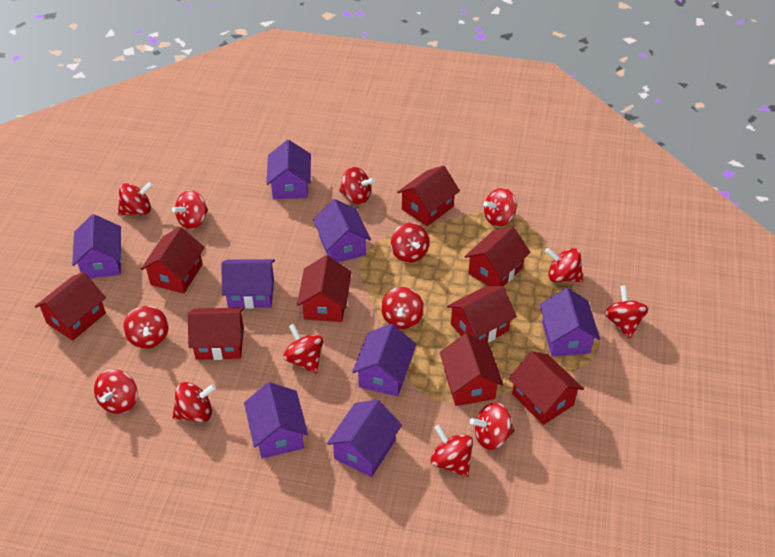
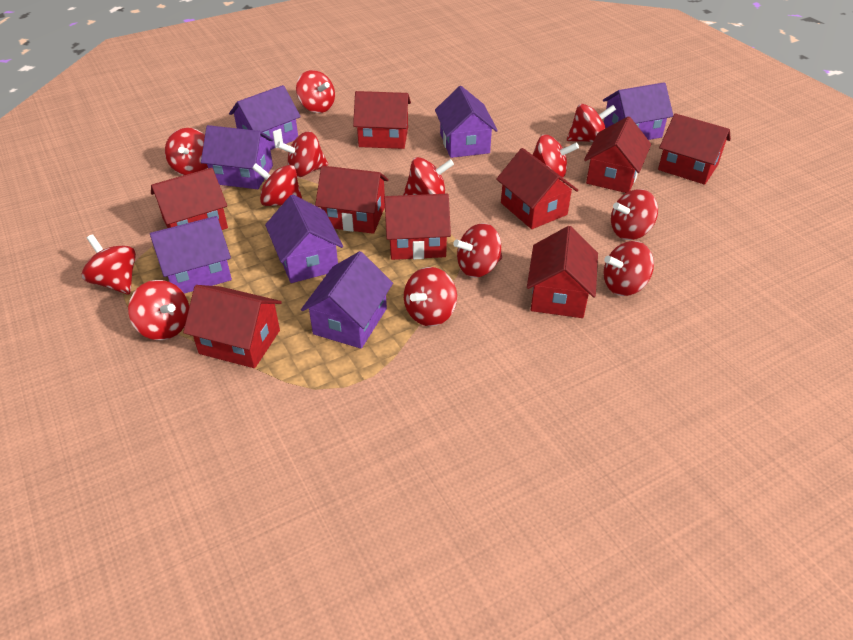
purple house: 8 -> 7
red spinning top: 14 -> 13

